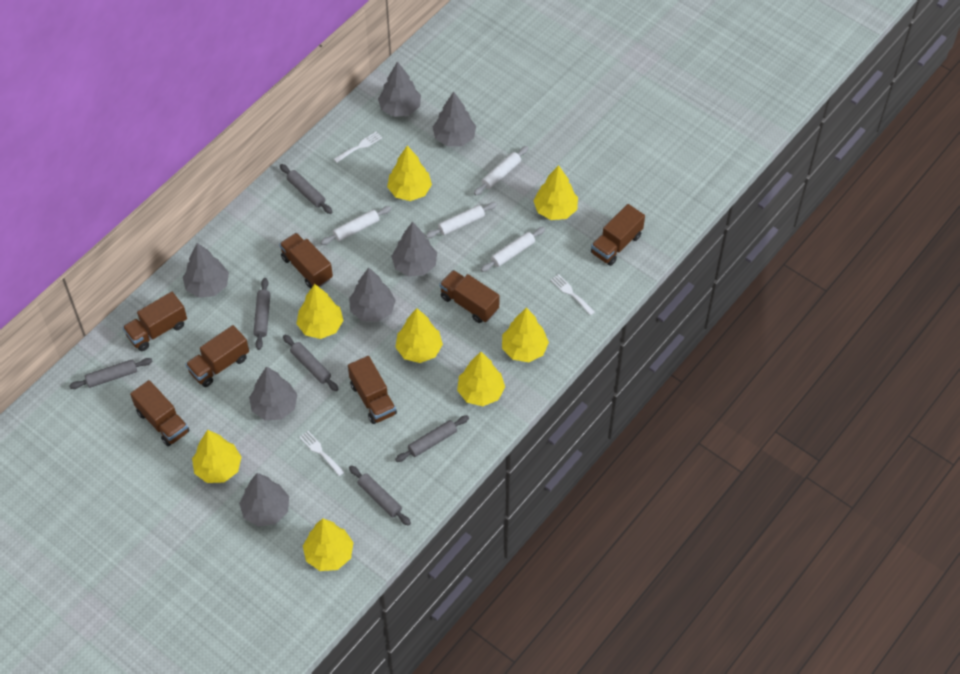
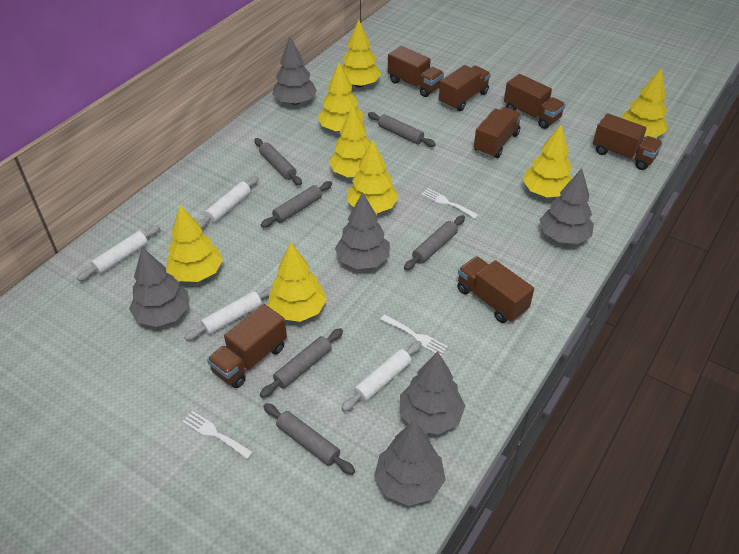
grey tree: 7 -> 6

